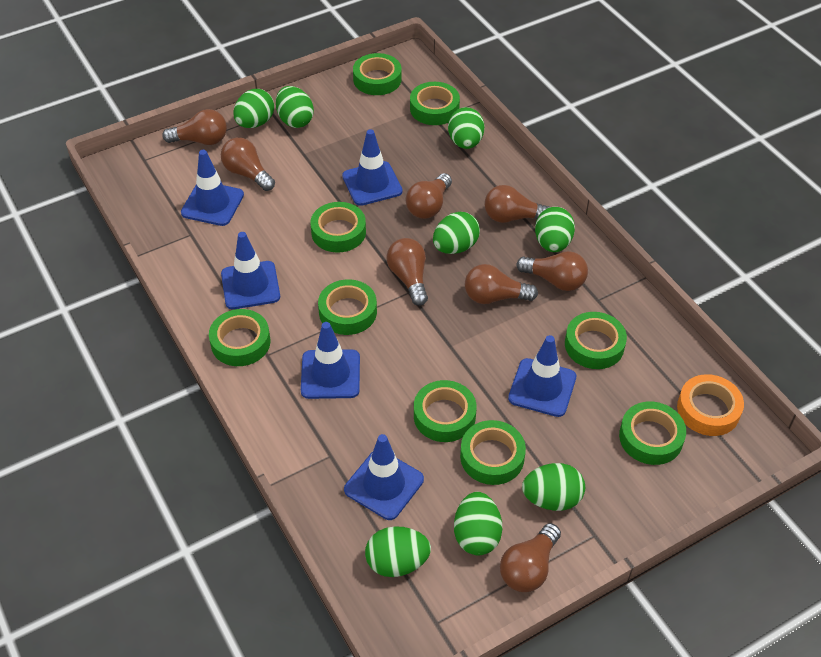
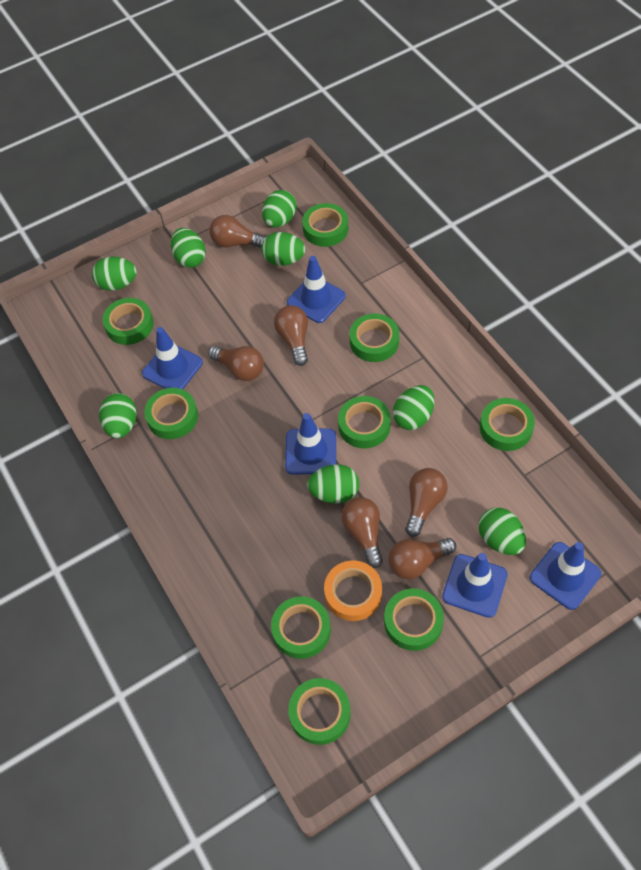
blue traffic cone: 6 -> 5
brown light bulb: 8 -> 6

